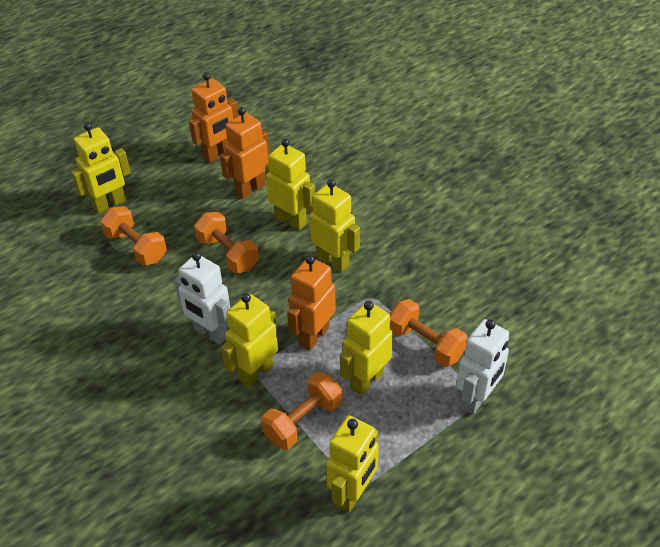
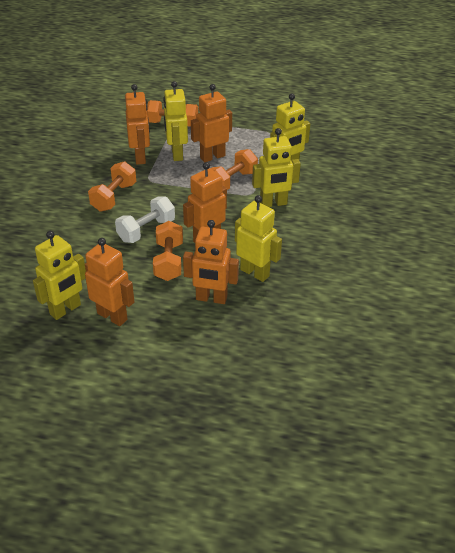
orange robot: 3 -> 5
white dumbbell: 0 -> 1
white robot: 2 -> 0
yellow robot: 6 -> 5

